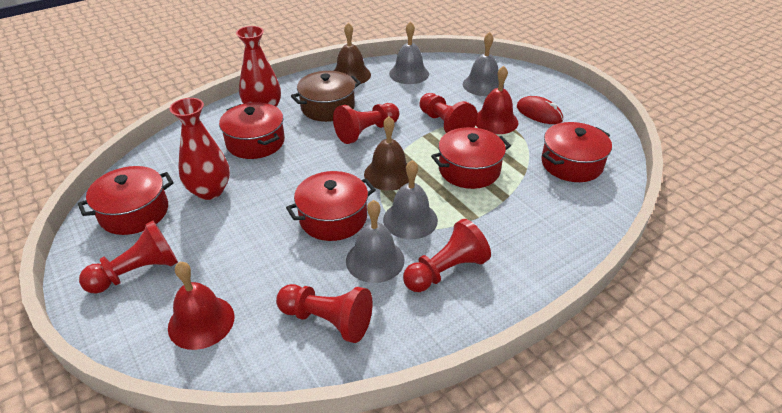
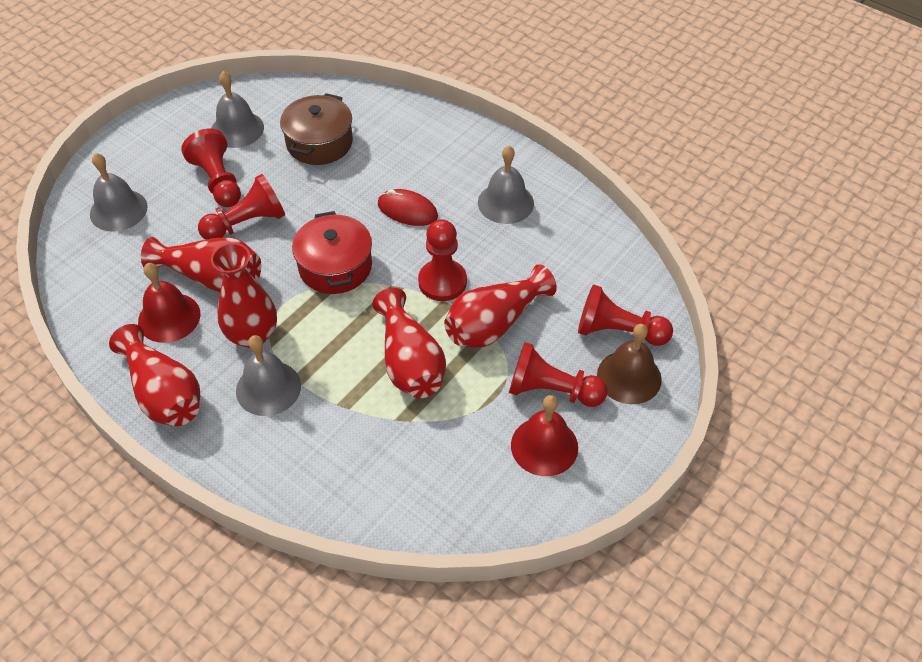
brown bell: 2 -> 1
red pot: 5 -> 1
red vase: 2 -> 5

